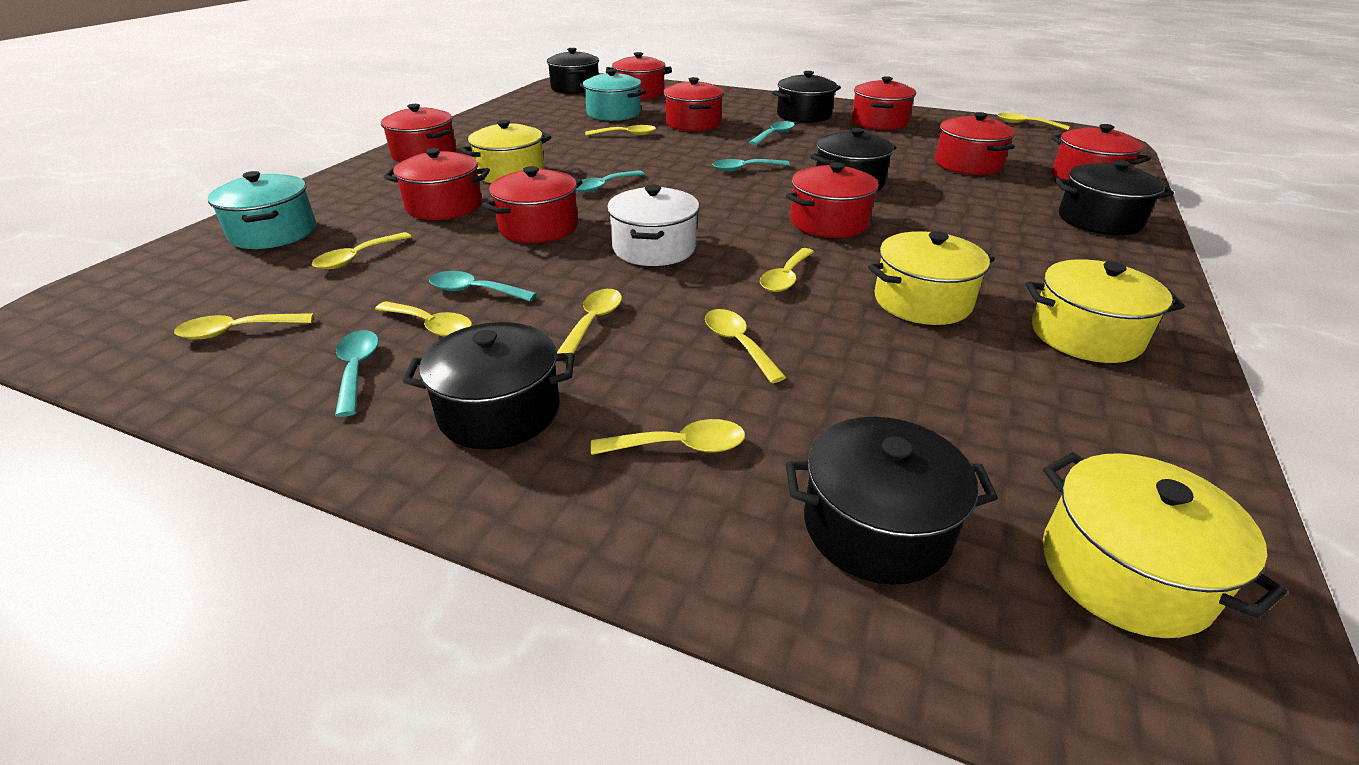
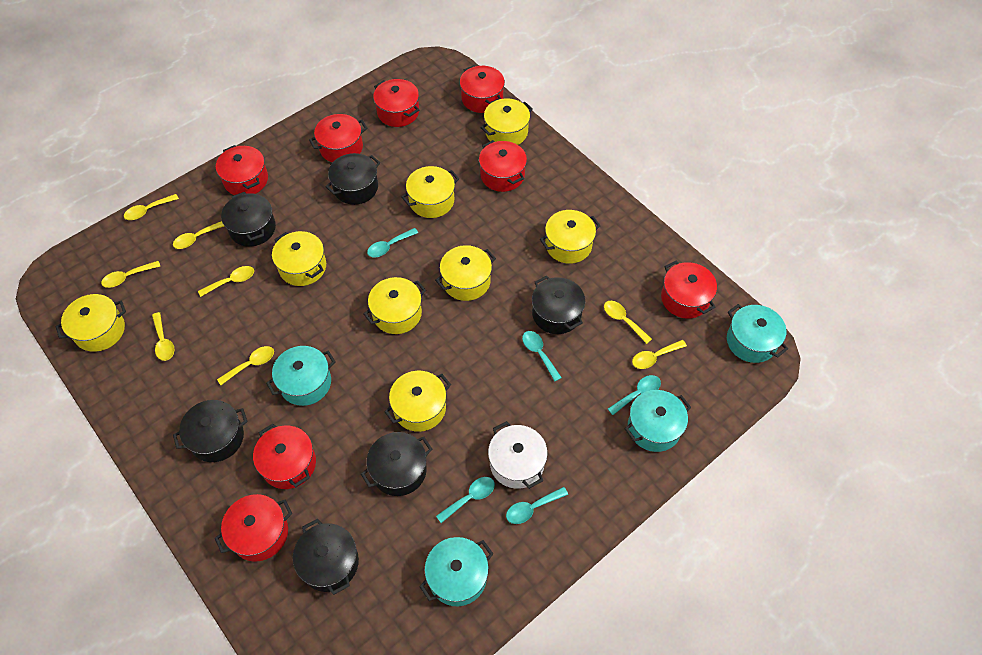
red pot: 9 -> 8
turquoise pot: 2 -> 4
yellow pot: 4 -> 8
yellow spoon: 9 -> 8

